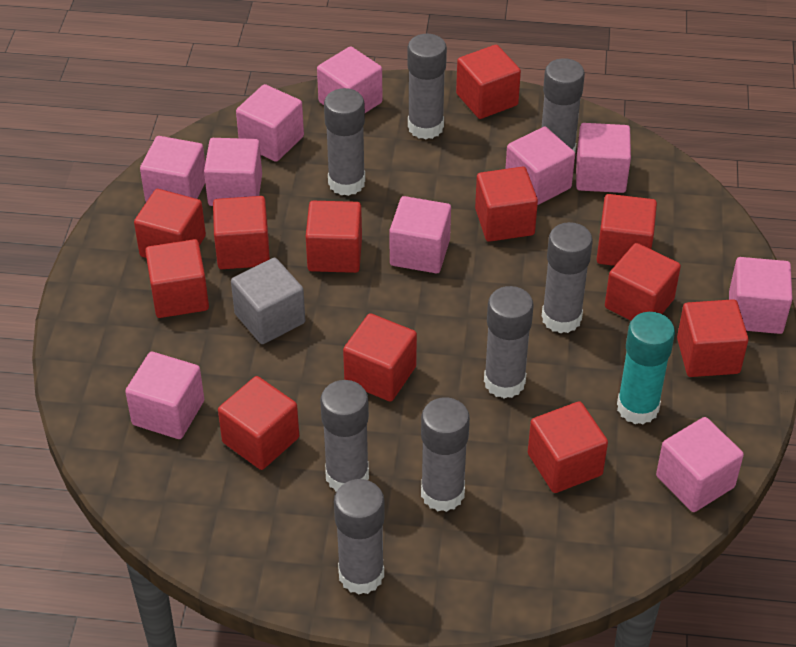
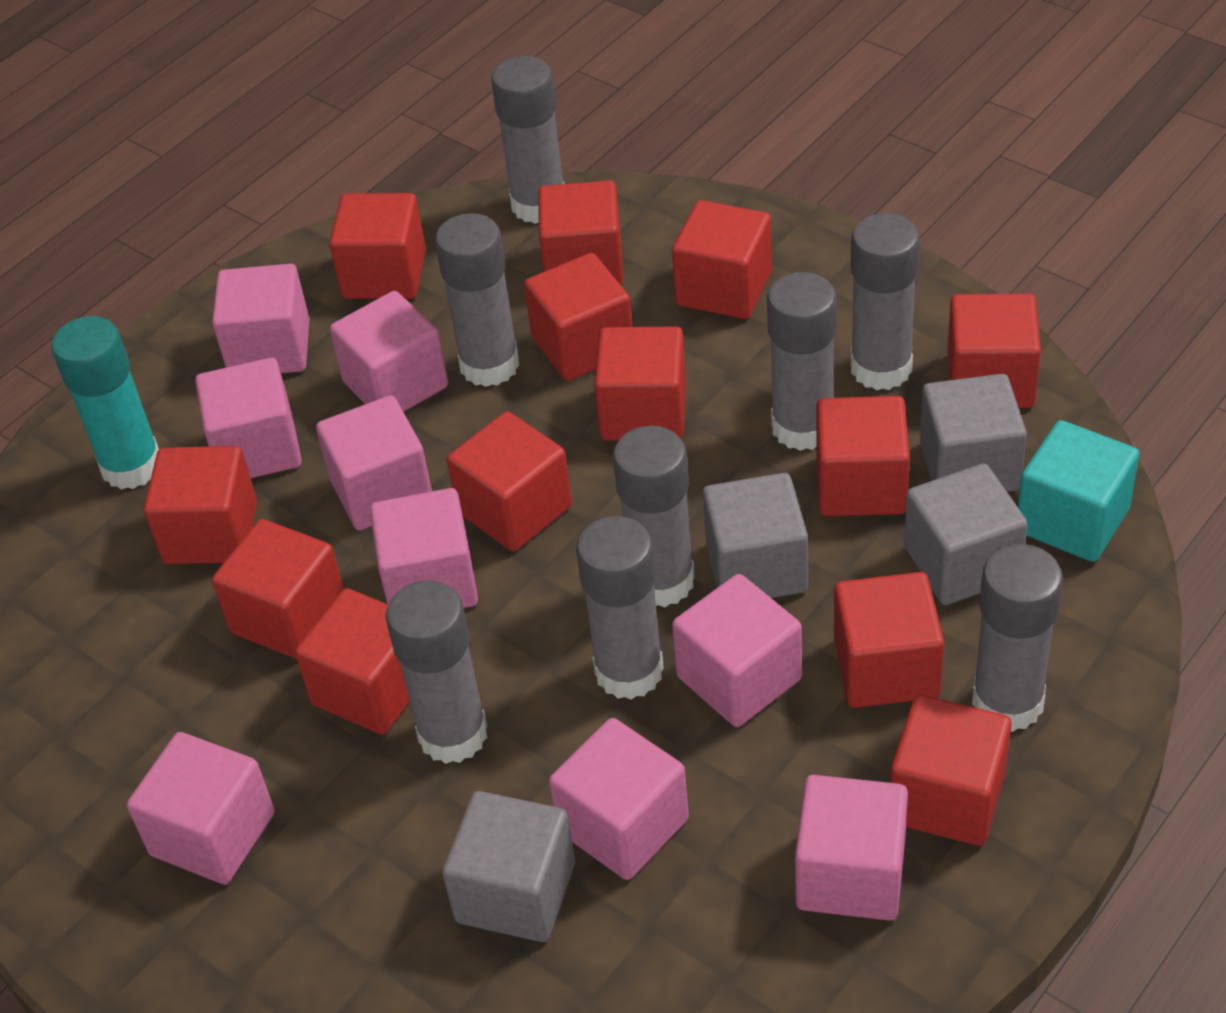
grey cube: 1 -> 4
pink cube: 10 -> 9
red cube: 12 -> 13
turquoise cube: 0 -> 1

